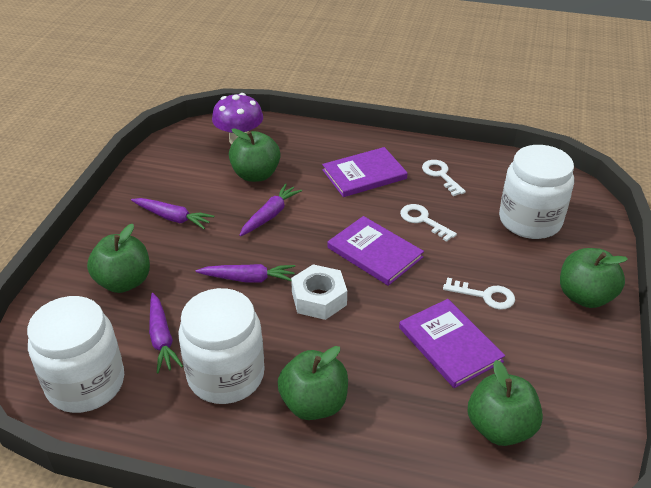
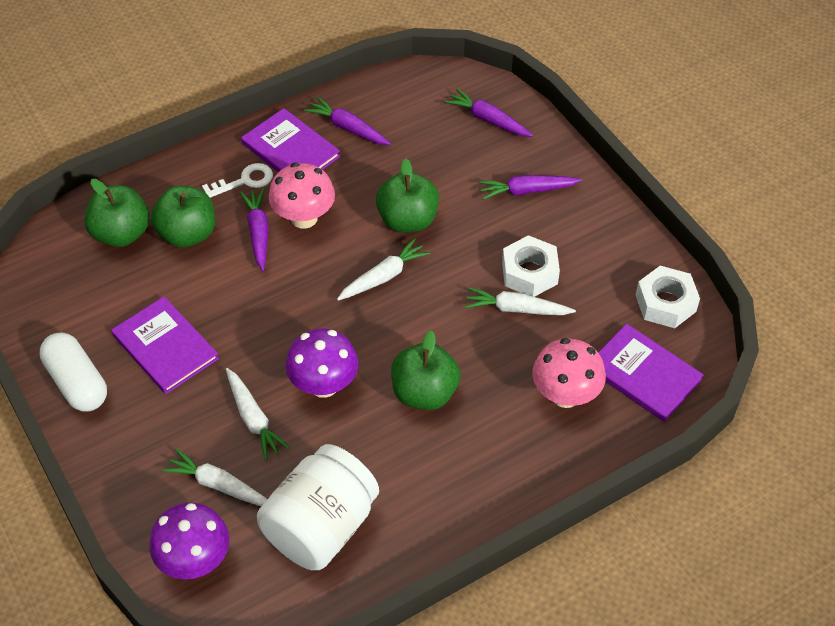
green apple: 5 -> 4
pink mushroom: 0 -> 2
purple mushroom: 1 -> 2
white capsule: 0 -> 1
white carrot: 0 -> 4
white jar: 3 -> 1
white key: 3 -> 1
white nut: 1 -> 2

